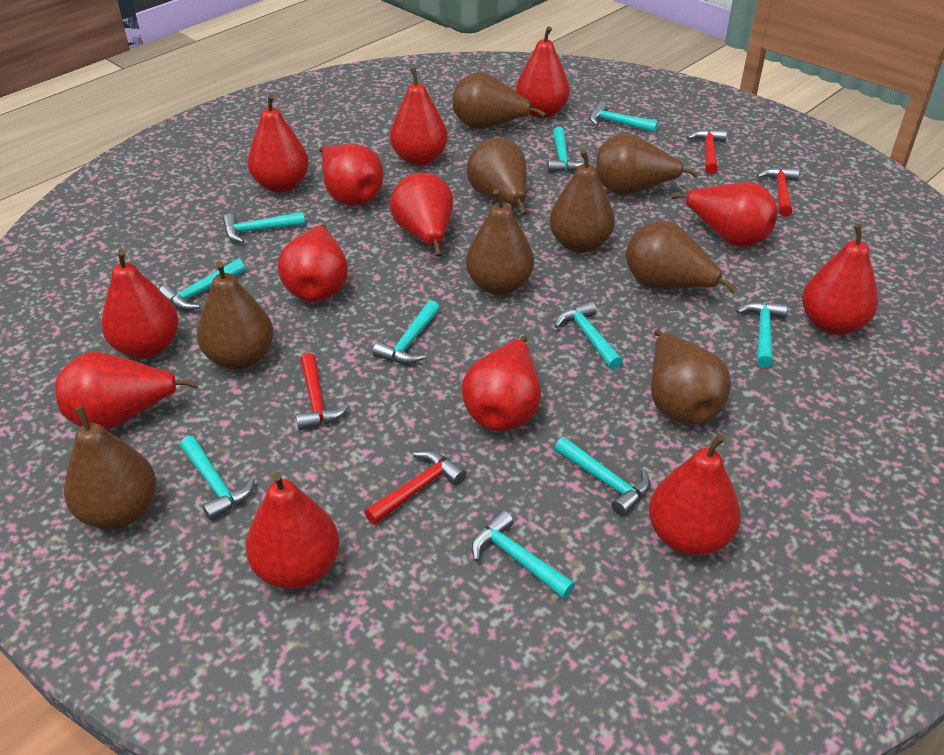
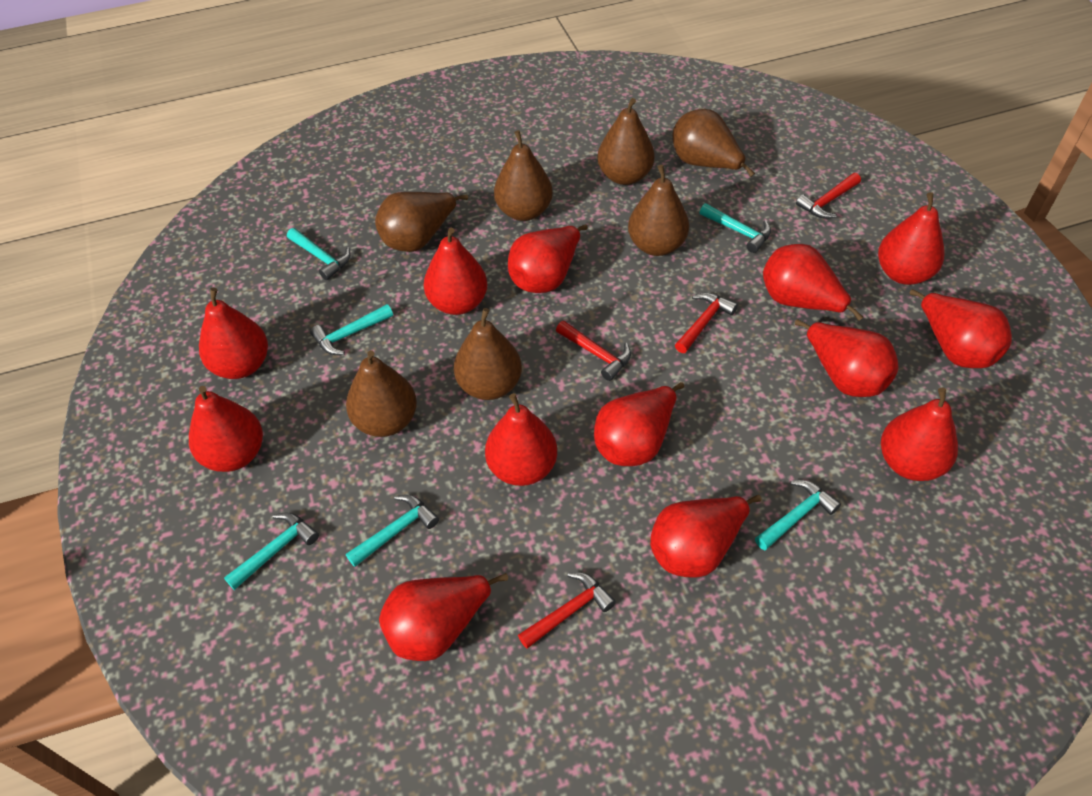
brown pear: 9 -> 7
turquoise hammer: 10 -> 6

